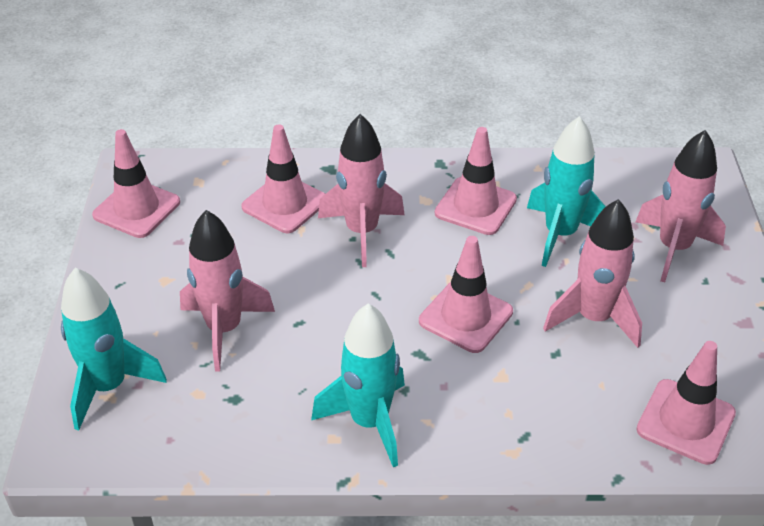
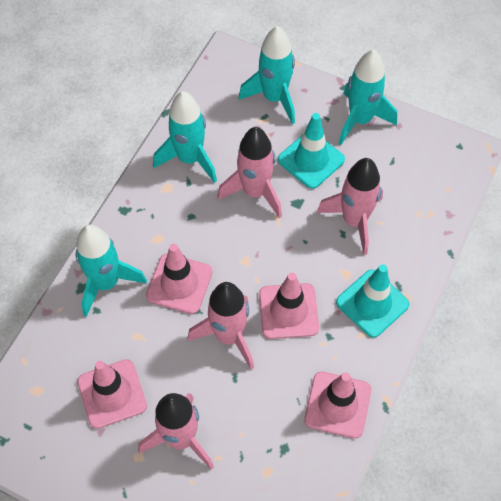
pink traffic cone: 5 -> 4
turquoise rocket: 3 -> 4
turquoise traffic cone: 0 -> 2

